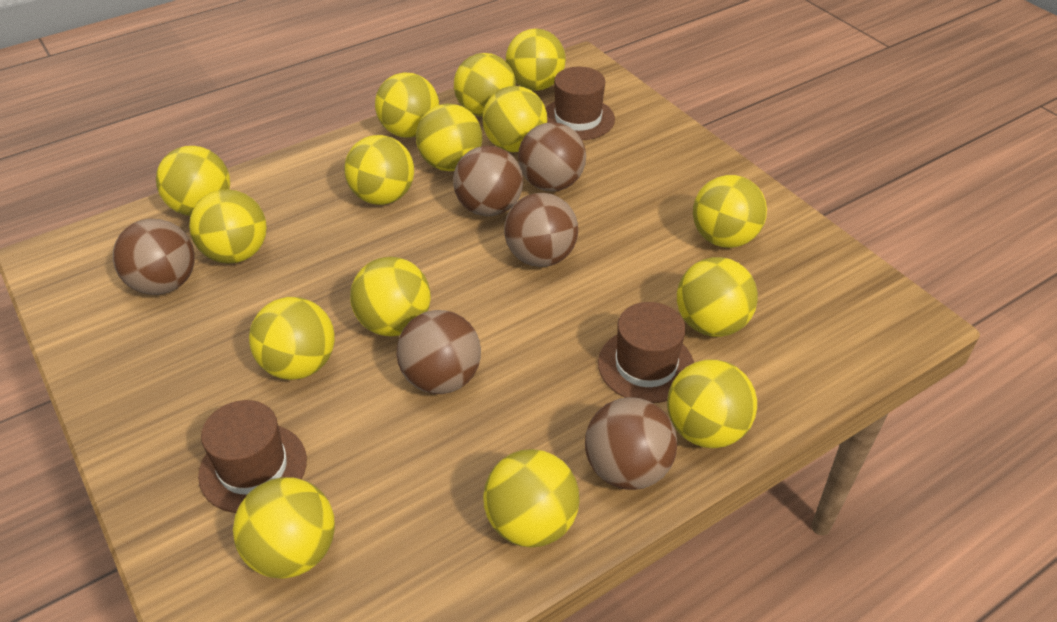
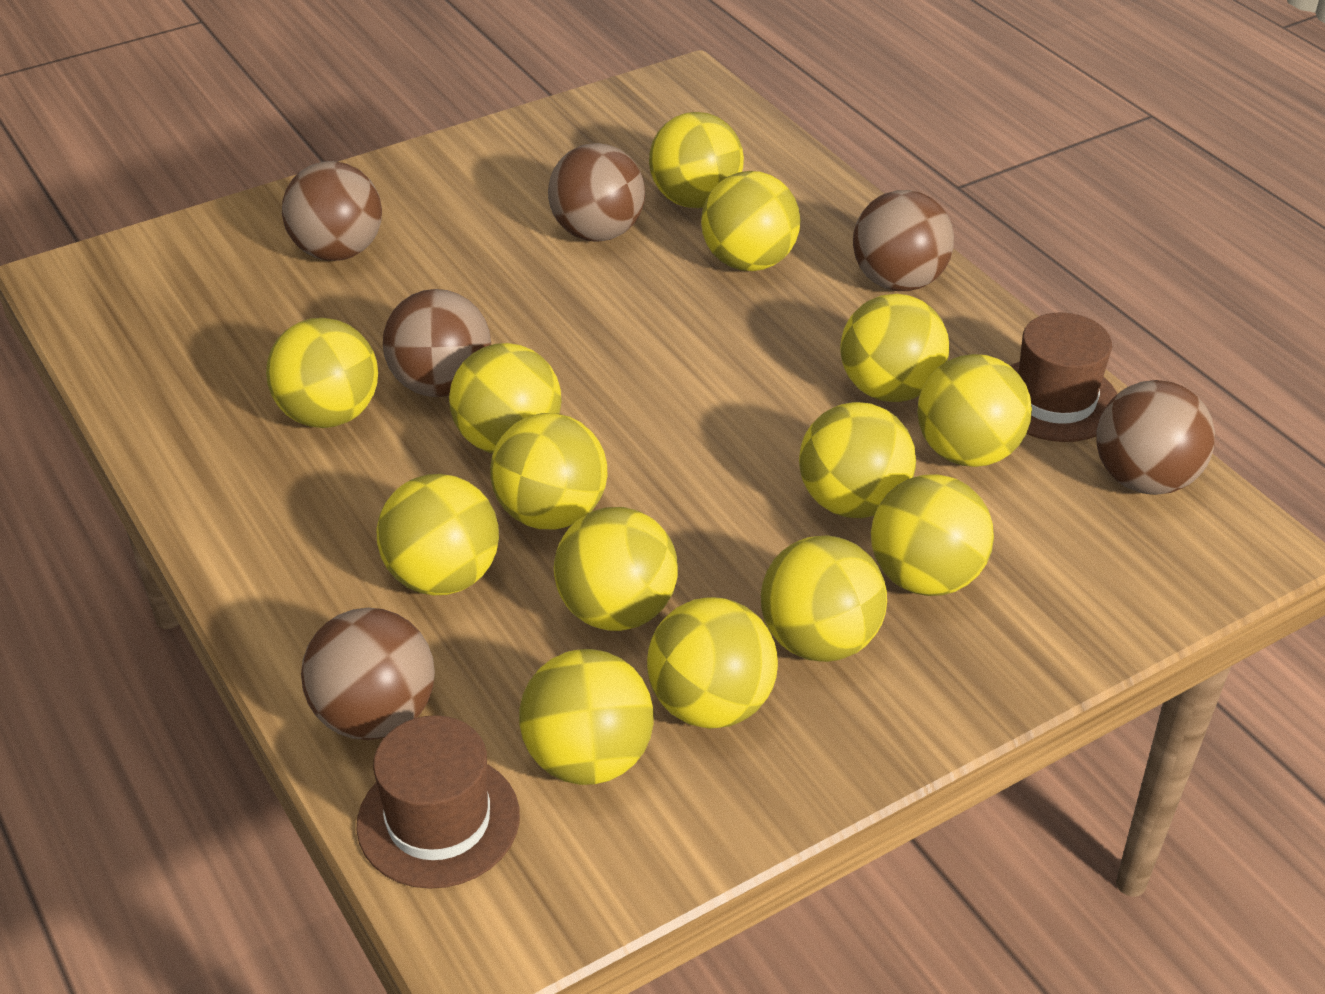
brown hat: 3 -> 2
yellow ball: 15 -> 14

